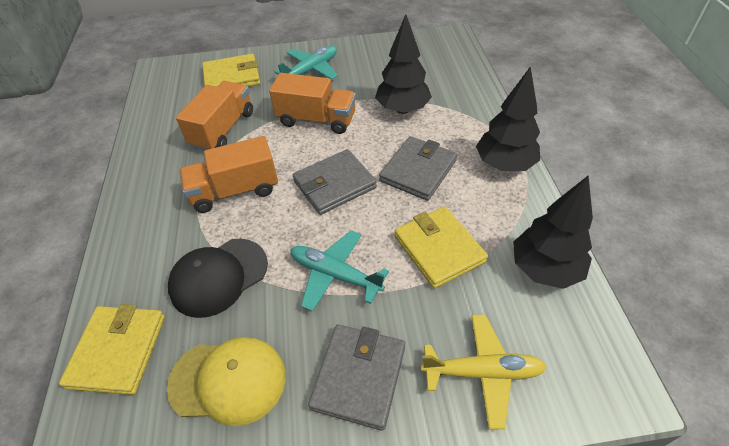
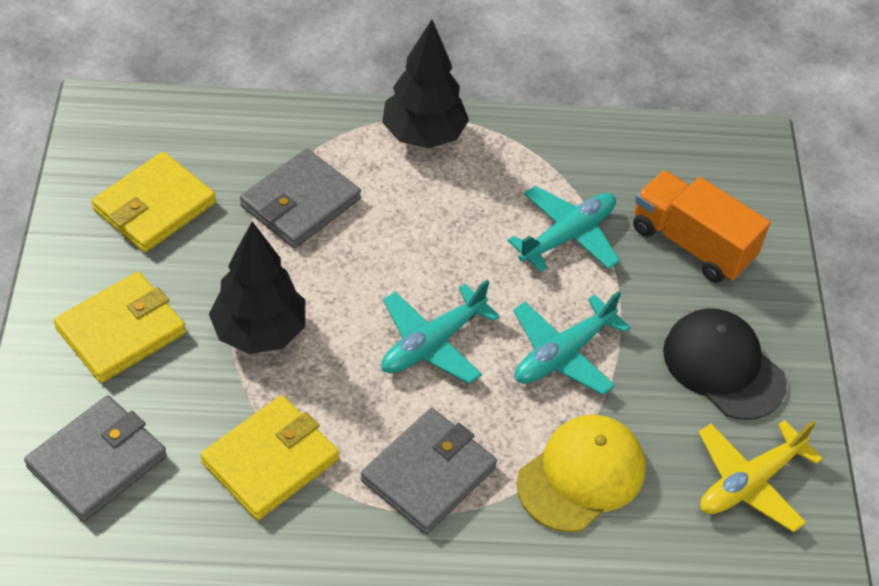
black tree: 3 -> 2
orange truck: 3 -> 1
turquoise plane: 2 -> 3

